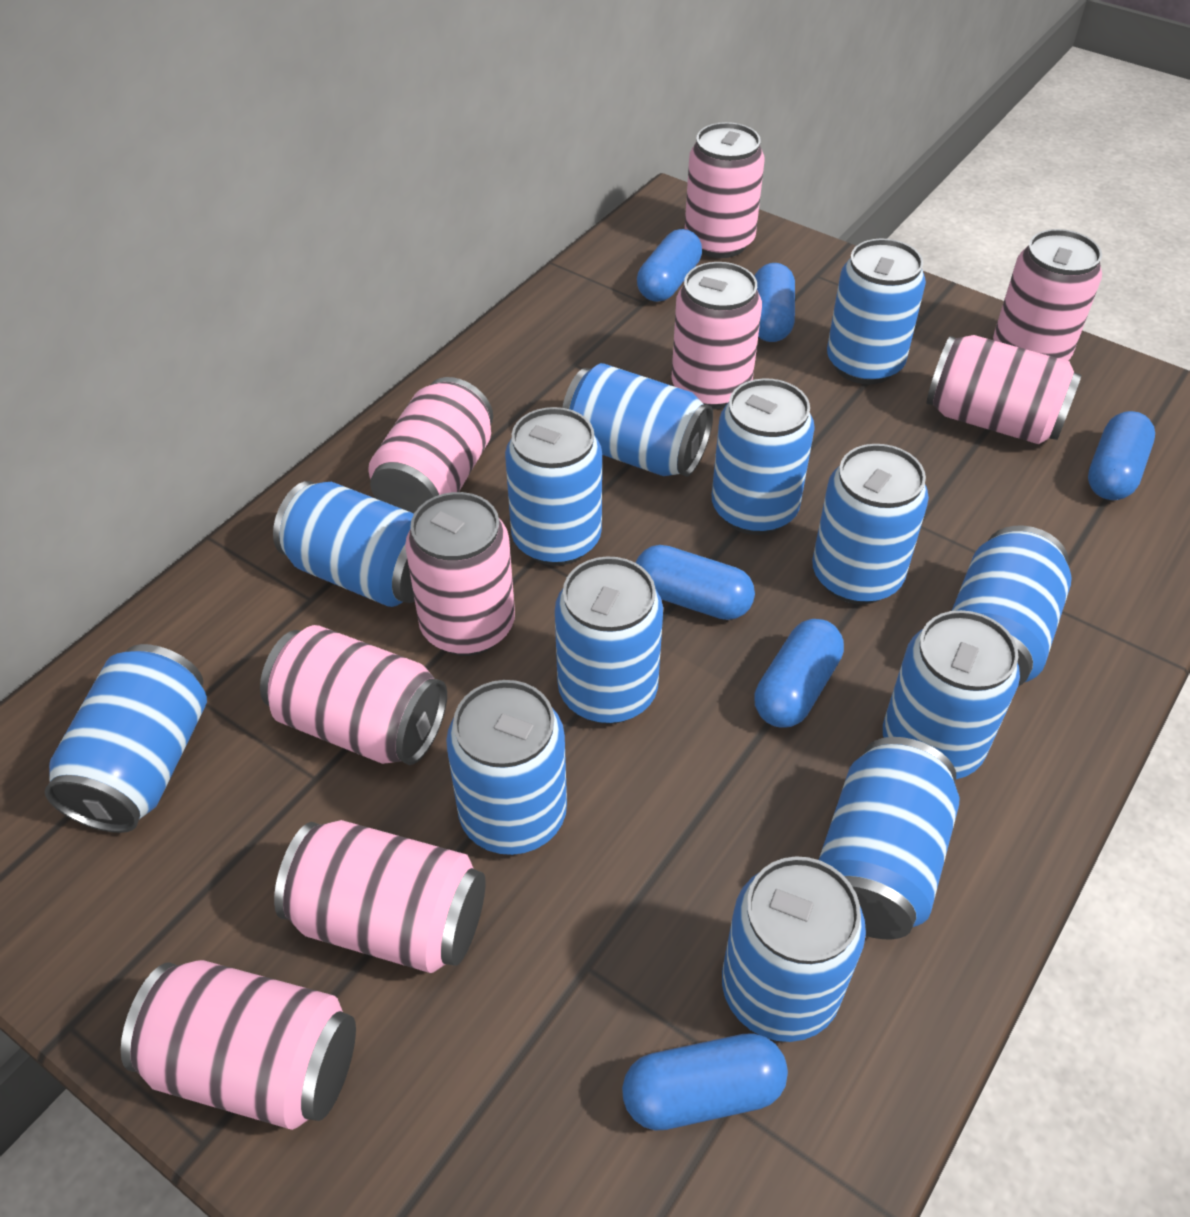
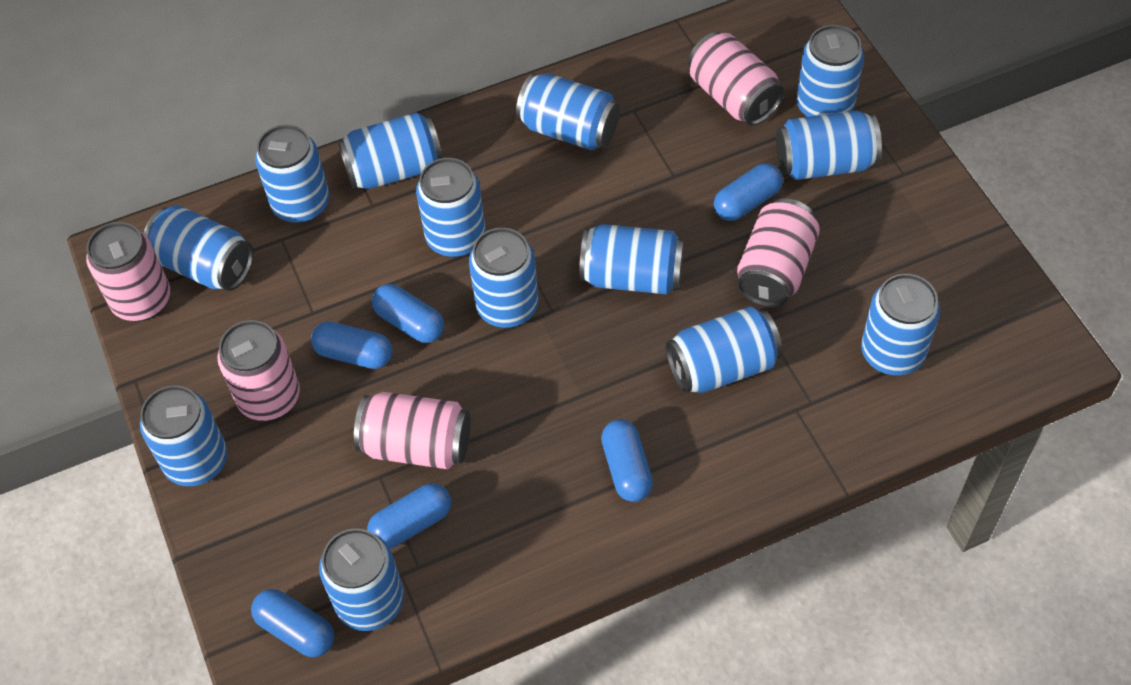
pink can: 9 -> 5

